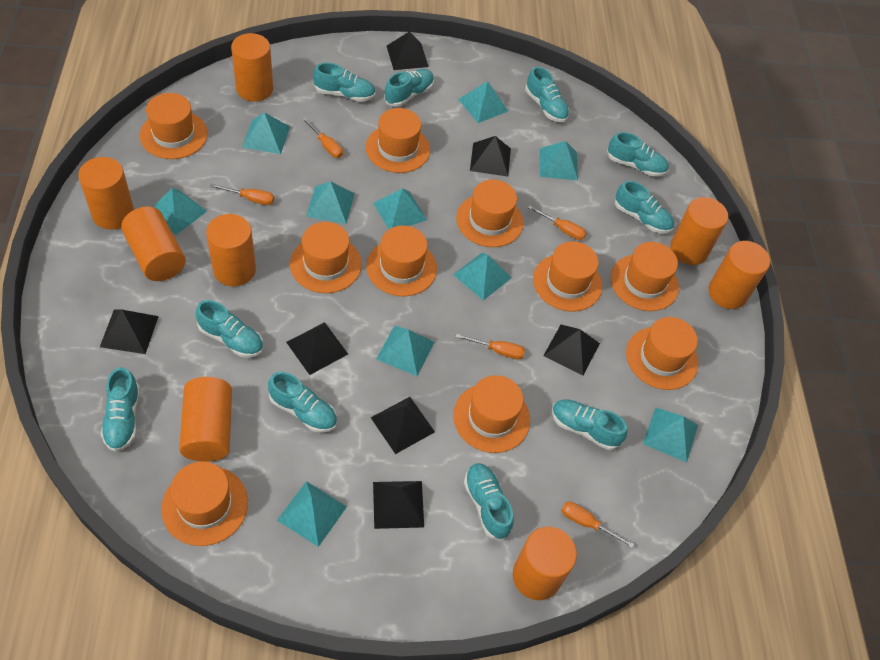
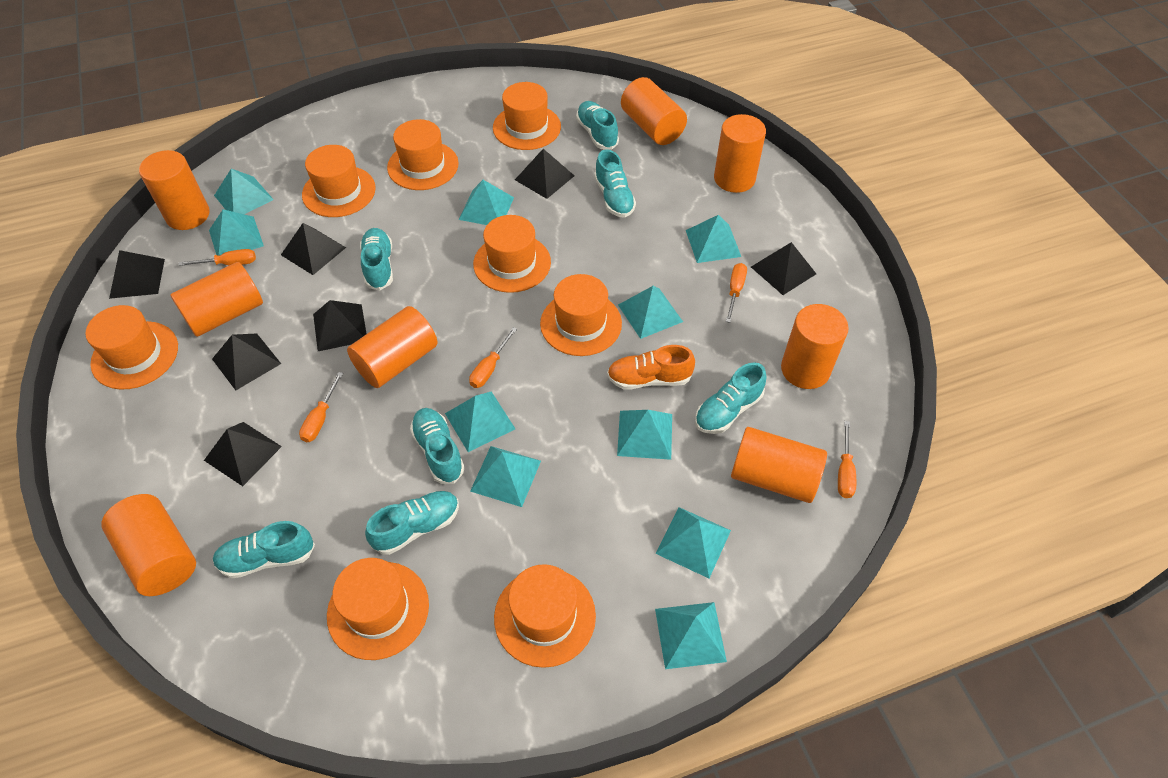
orange hat: 10 -> 8
orange shoe: 0 -> 1
turquoise shoe: 10 -> 7

